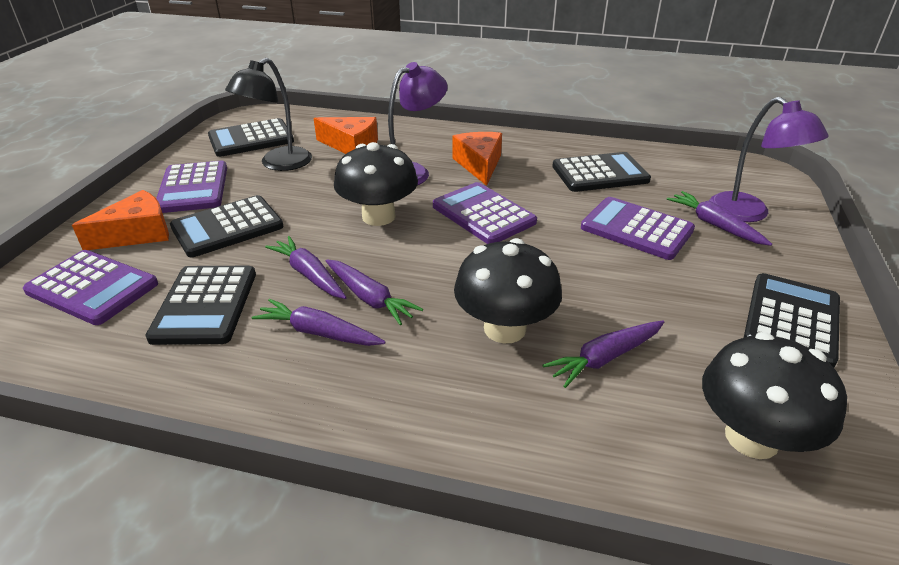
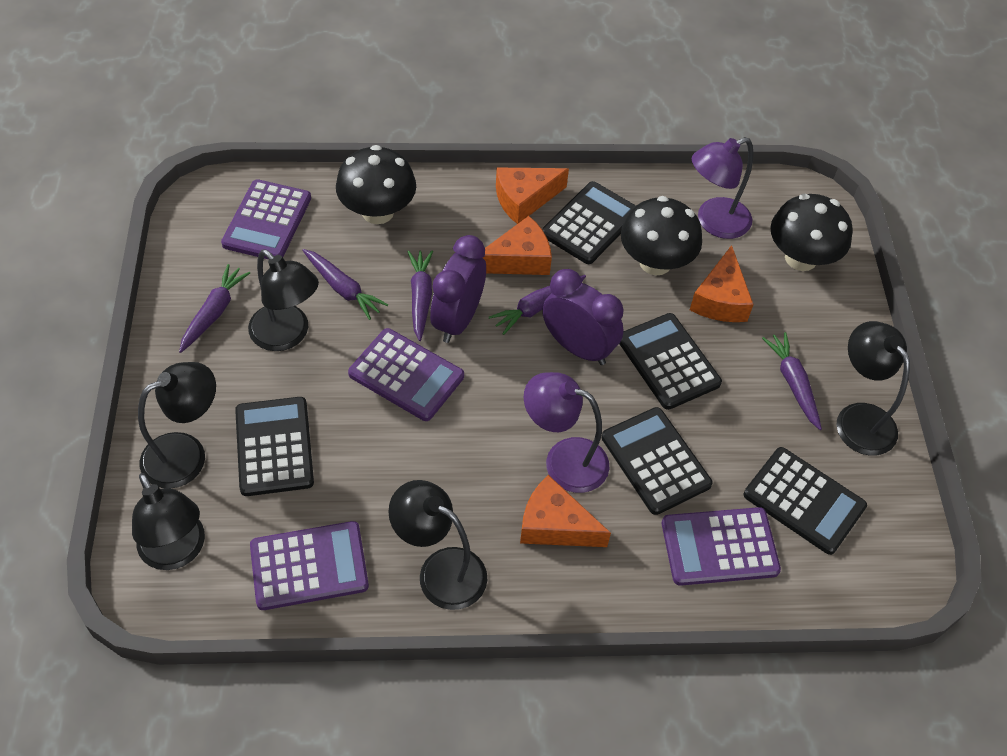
black lamp: 1 -> 5
orange cheese: 3 -> 4
purple clock: 0 -> 2

